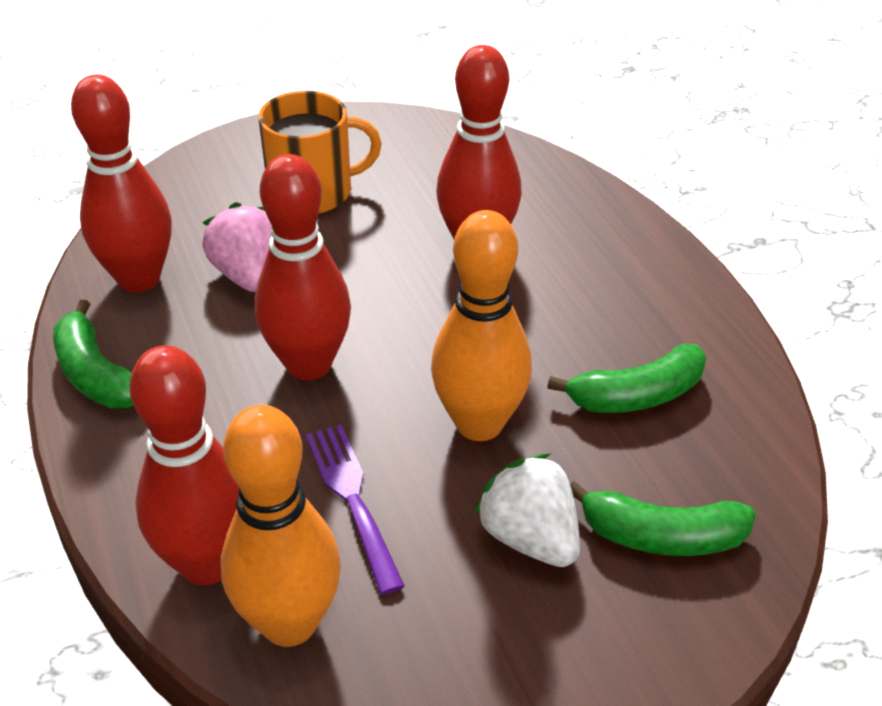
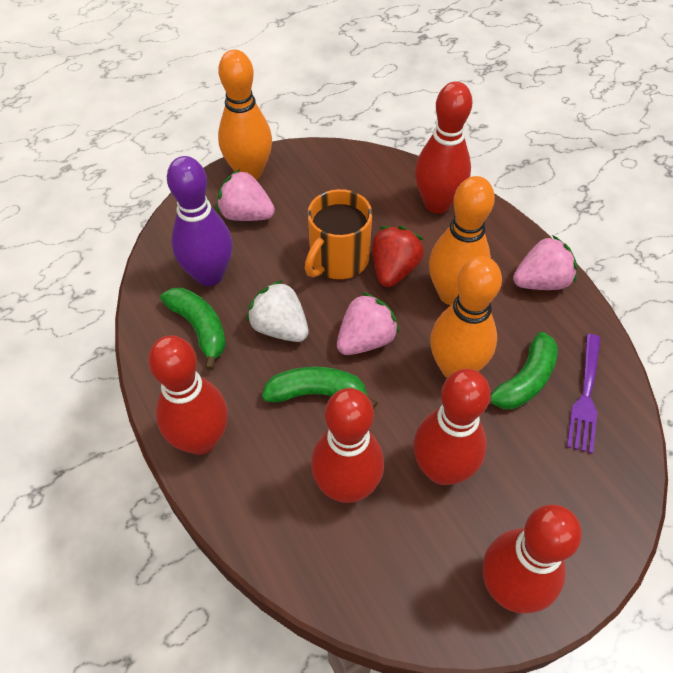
orange bowling pin: 2 -> 3
pink strawberry: 1 -> 3
purple bowling pin: 0 -> 1
red bowling pin: 4 -> 5
red strawberry: 0 -> 1

